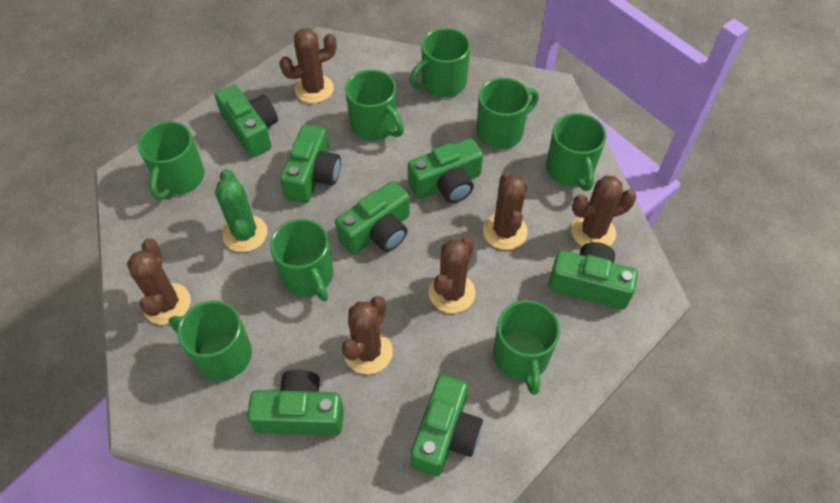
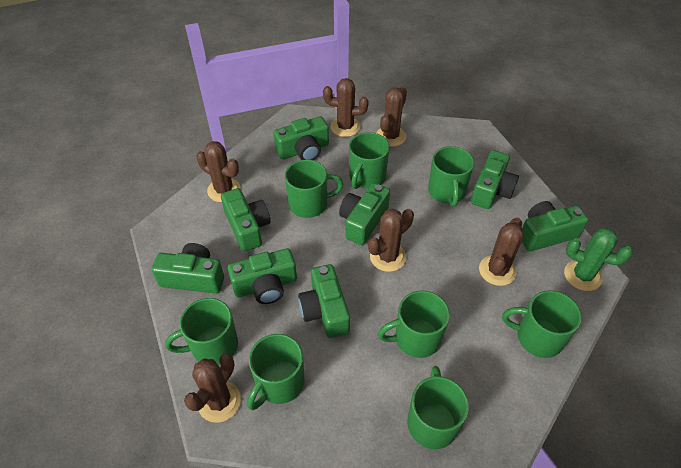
green camera: 7 -> 8

